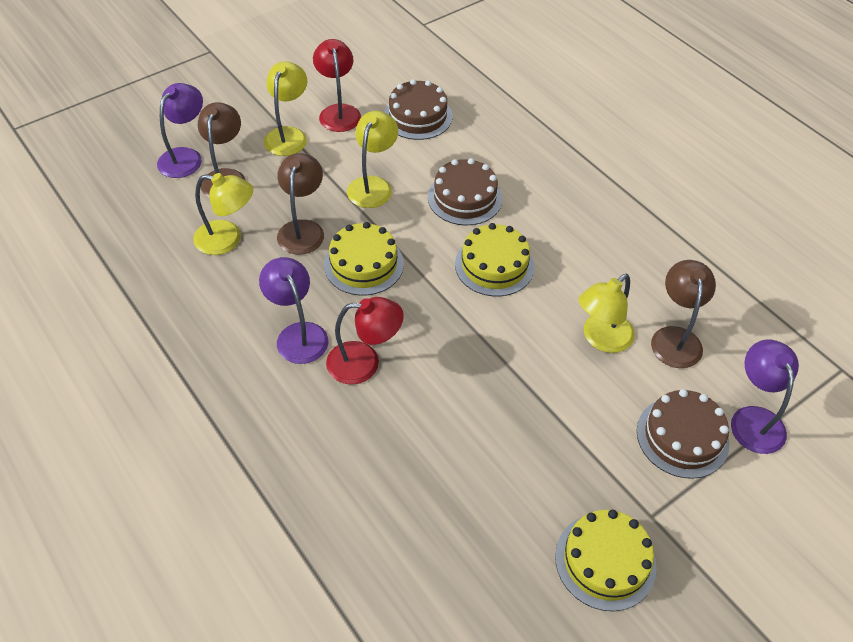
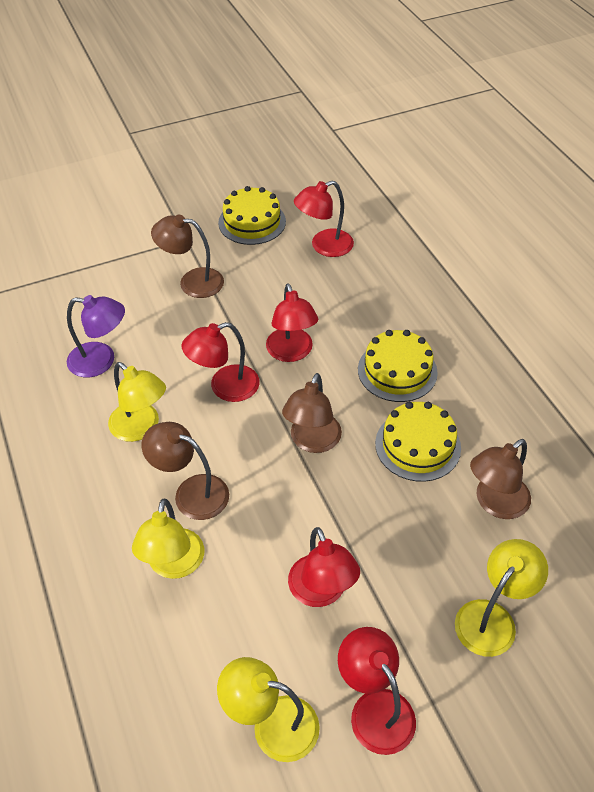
brown cake: 3 -> 0
brown lamp: 3 -> 4
purple lamp: 3 -> 1
red lamp: 2 -> 5

